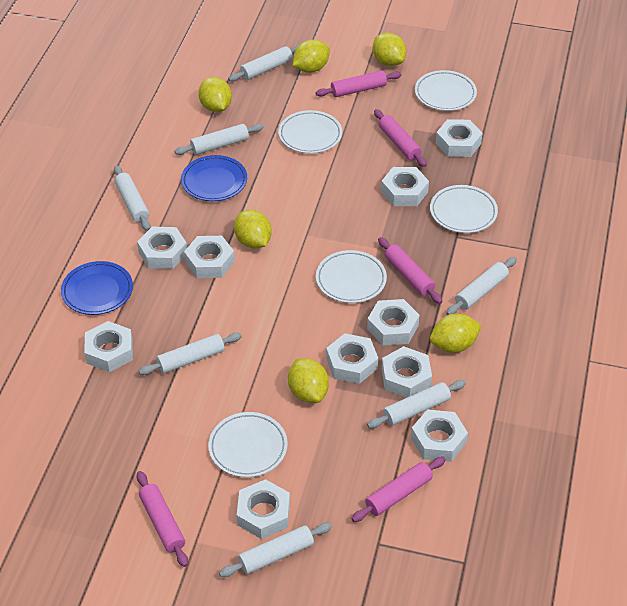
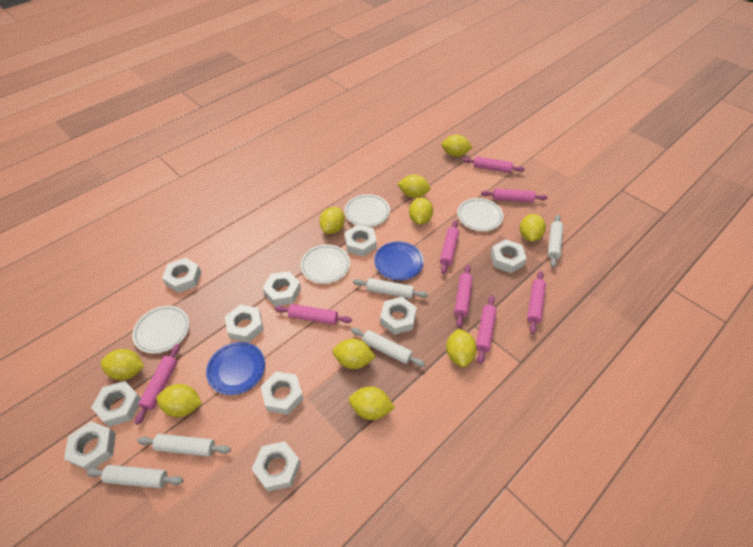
pink rolling pin: 5 -> 8
white plate: 5 -> 4
white rolling pin: 7 -> 5
yellow lemon: 6 -> 10

